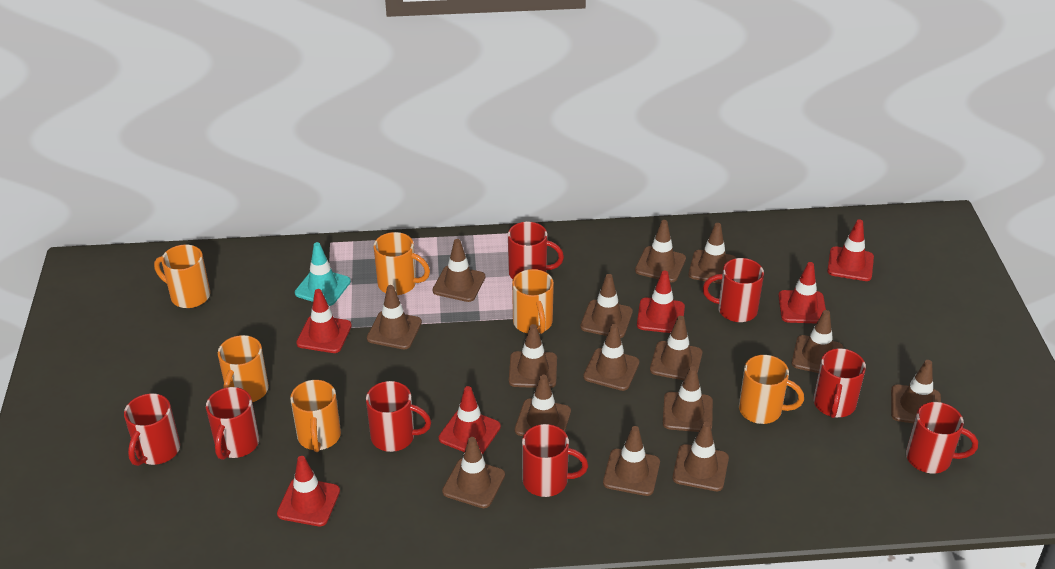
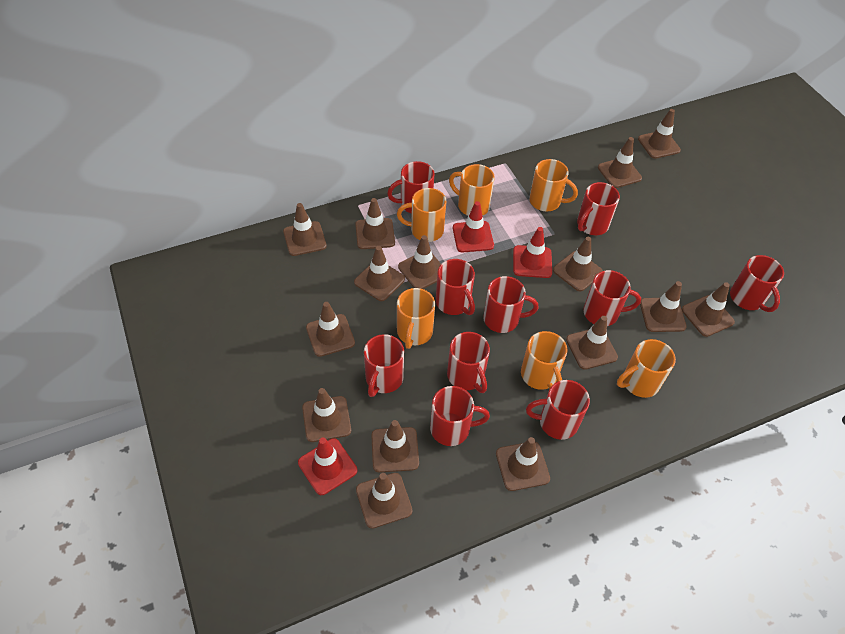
red mug: 8 -> 10
red traffic cone: 6 -> 3
turquoise traffic cone: 1 -> 0

